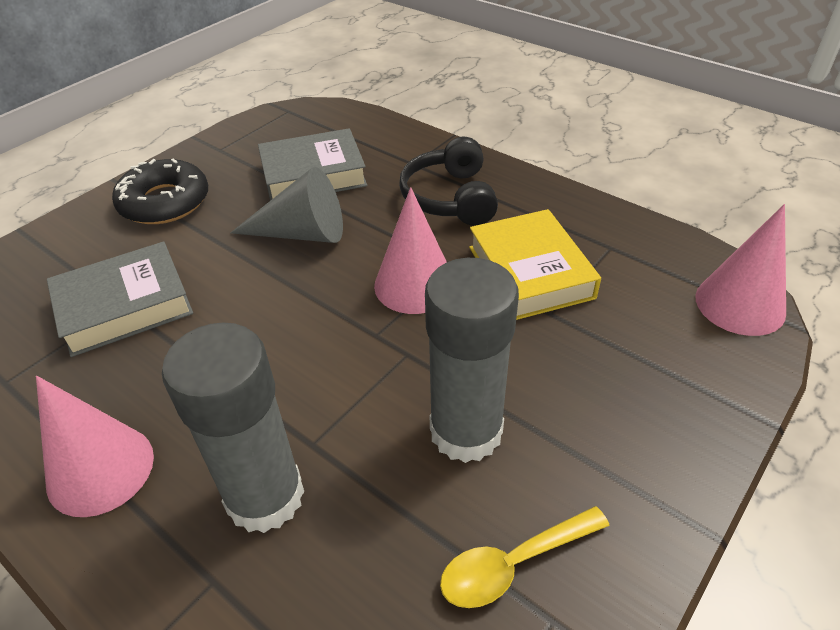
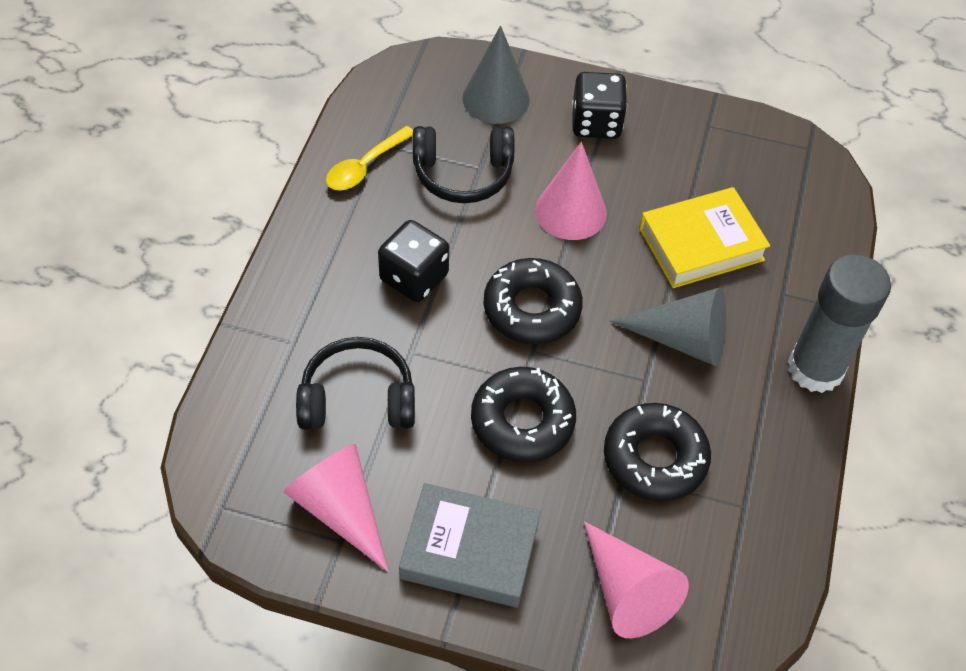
black dice: 0 -> 2
black donut: 1 -> 3
black headphones: 1 -> 2
grey book: 2 -> 1
grey cone: 1 -> 2
grey glue stick: 2 -> 1

